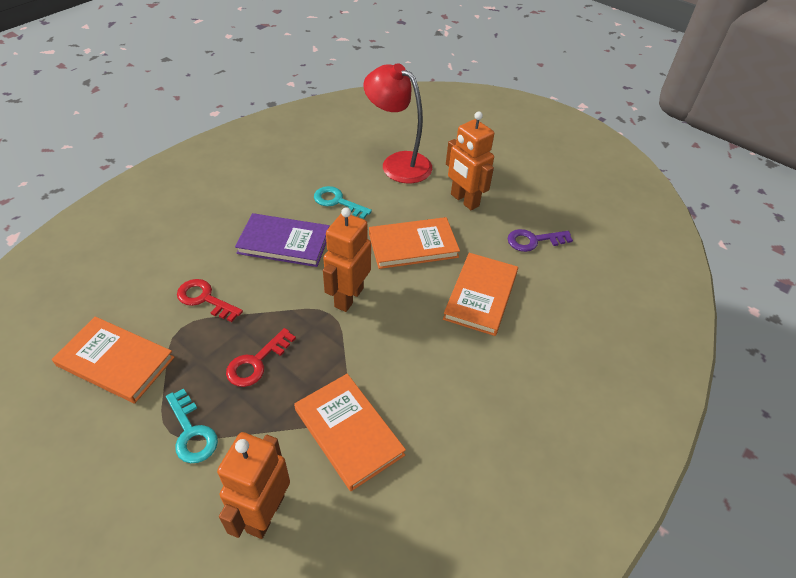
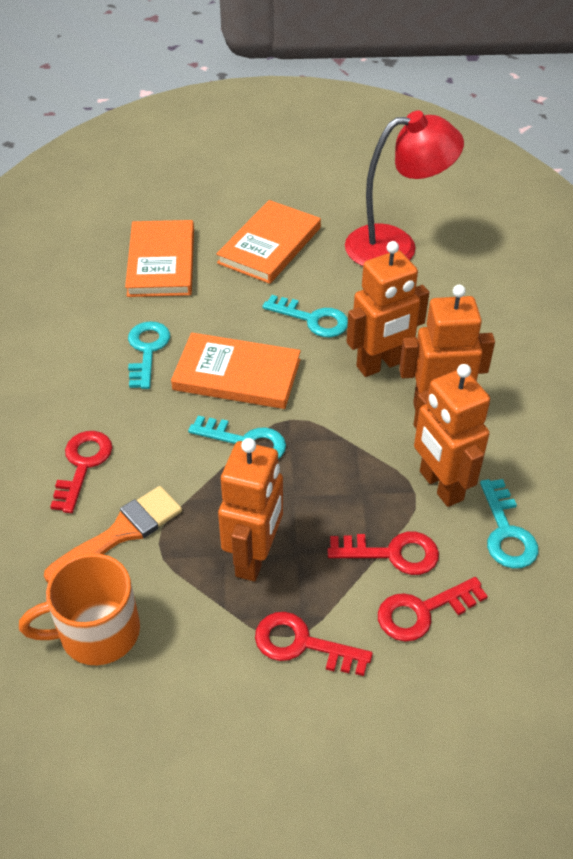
orange book: 4 -> 3
orange brush: 0 -> 1
orange mug: 0 -> 1
orange robot: 3 -> 4
purple book: 1 -> 0
purple key: 1 -> 0
red key: 2 -> 4
turquoise key: 2 -> 4

